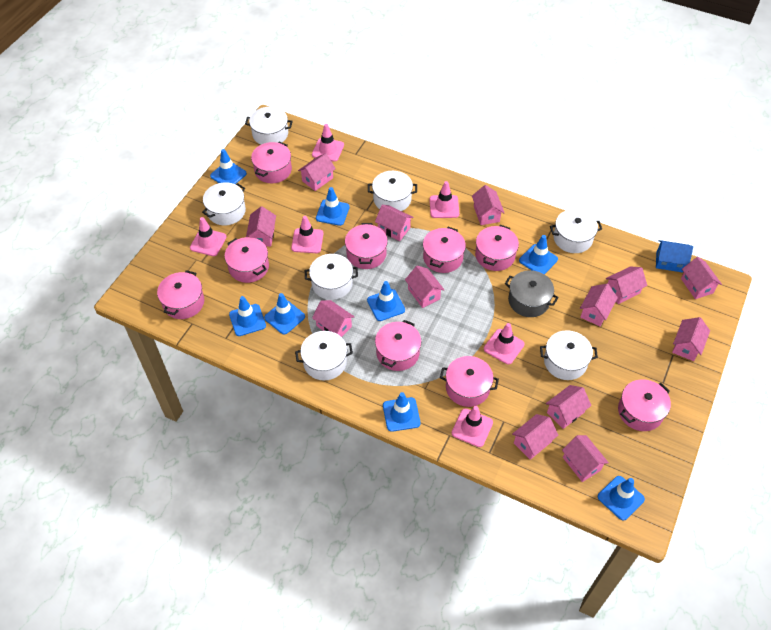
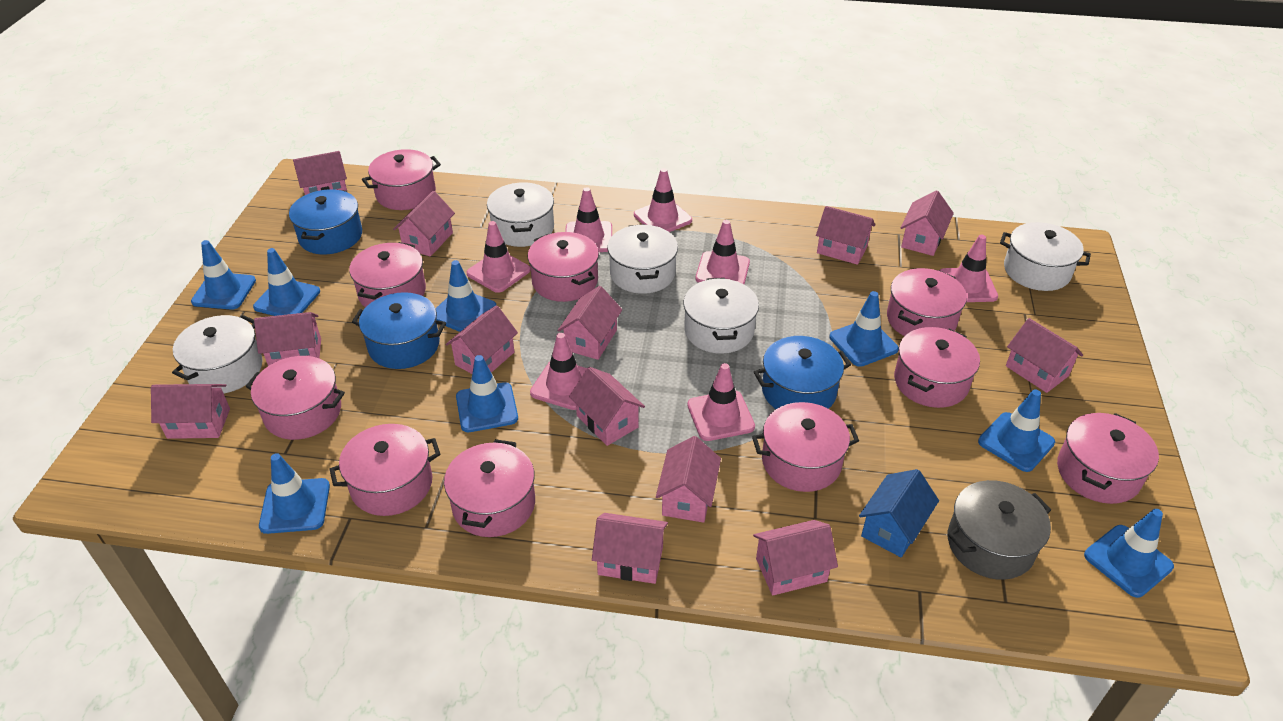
blue pot: 0 -> 3
pink pot: 9 -> 10
pink traffic cone: 6 -> 7
white pot: 7 -> 5

